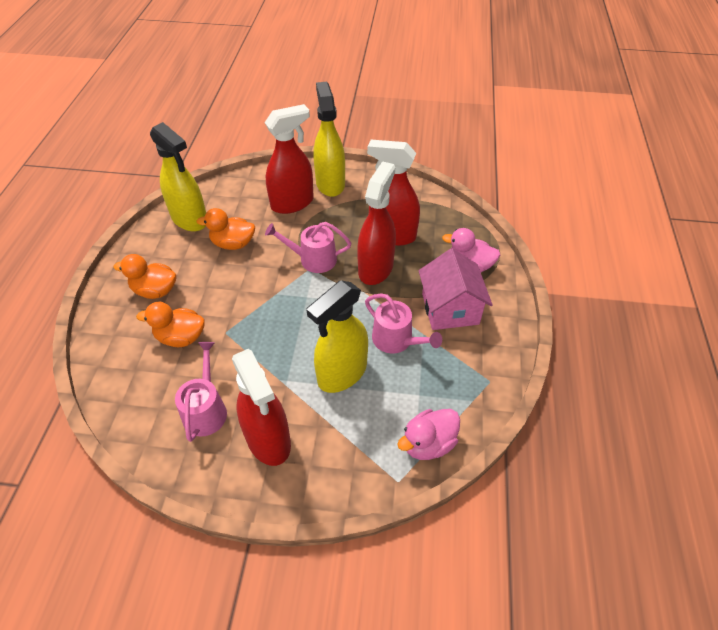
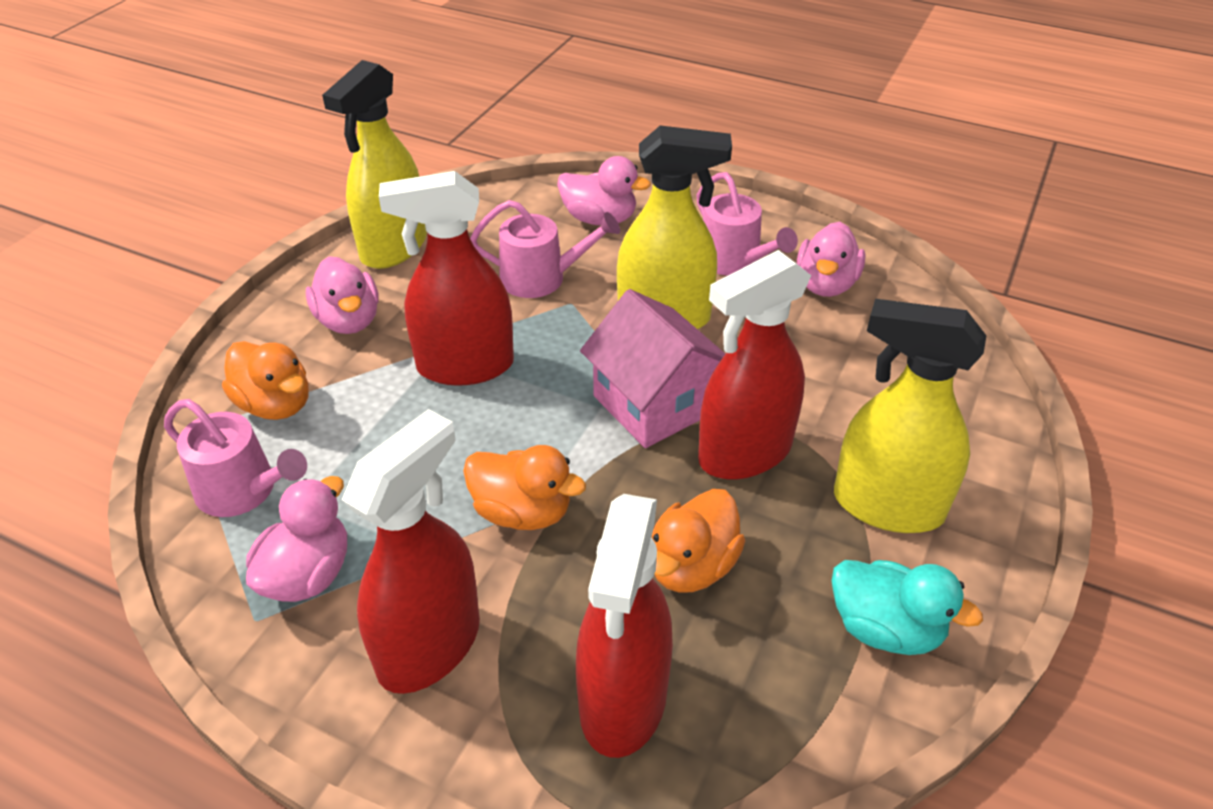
pink duck: 2 -> 4
turquoise duck: 0 -> 1

